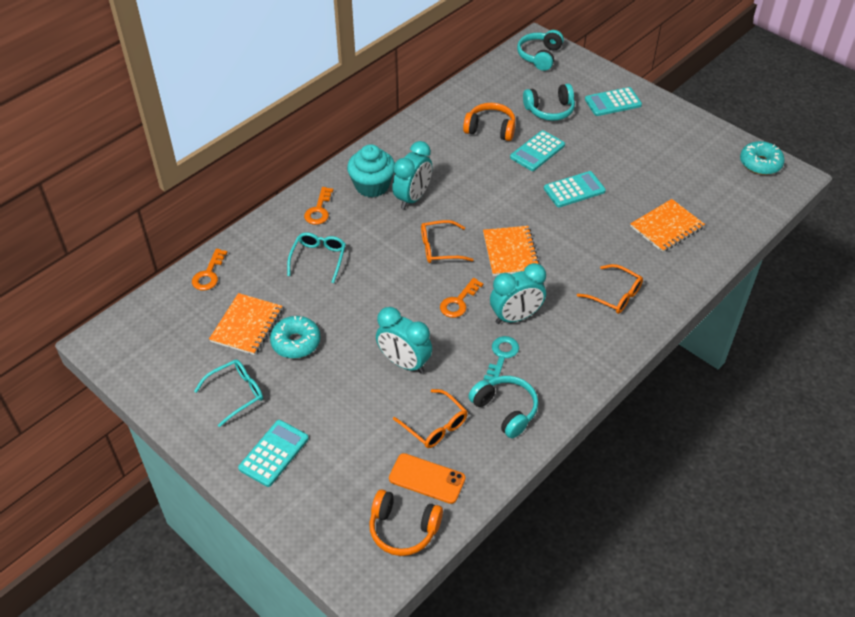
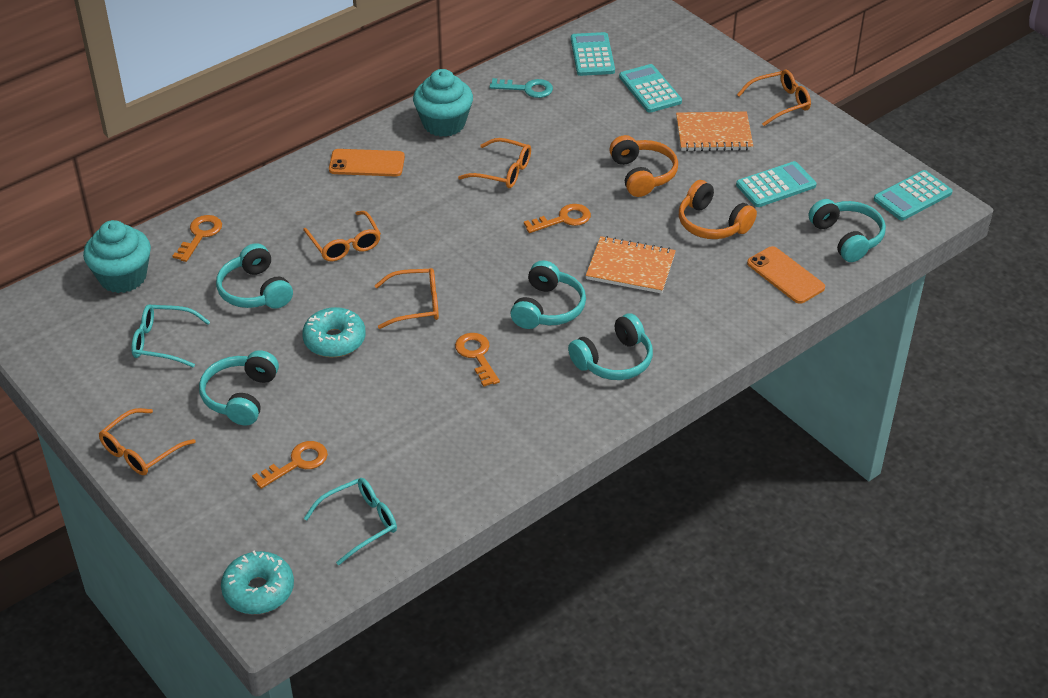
orange glasses: 3 -> 5
orange key: 3 -> 4
orange notebook: 3 -> 2
orange phone: 1 -> 2
turquoise clock: 3 -> 0
turquoise cupcake: 1 -> 2
turquoise headphones: 3 -> 5

